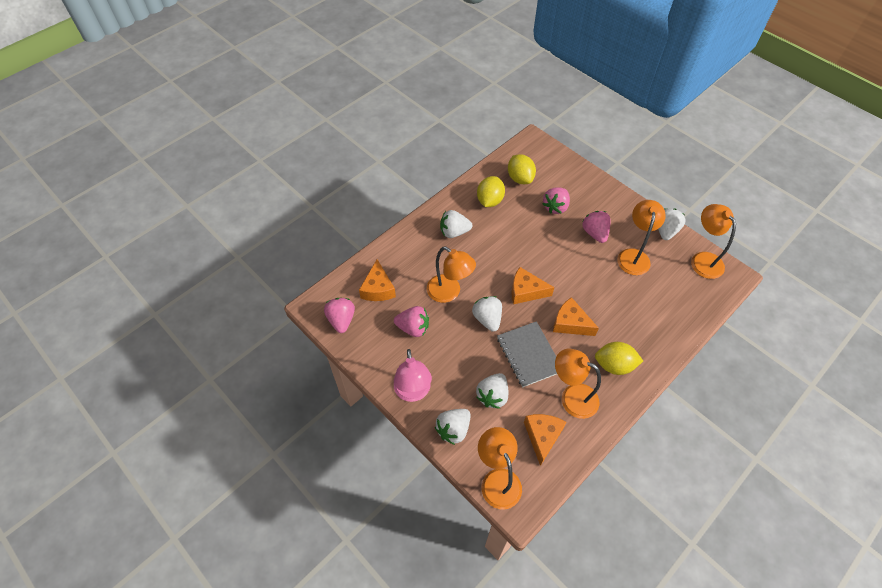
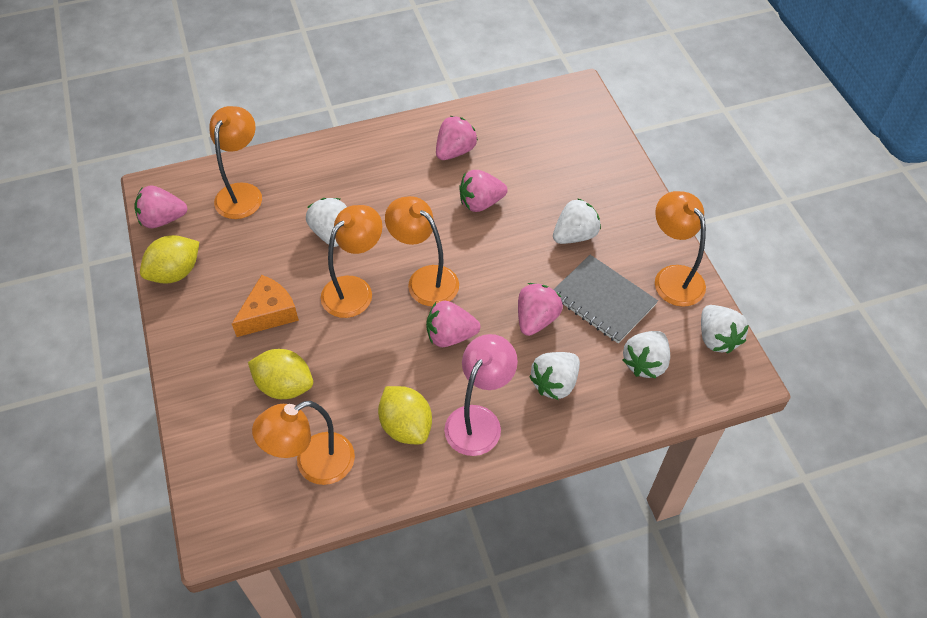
orange cheese: 4 -> 1
pink strawberry: 4 -> 5

